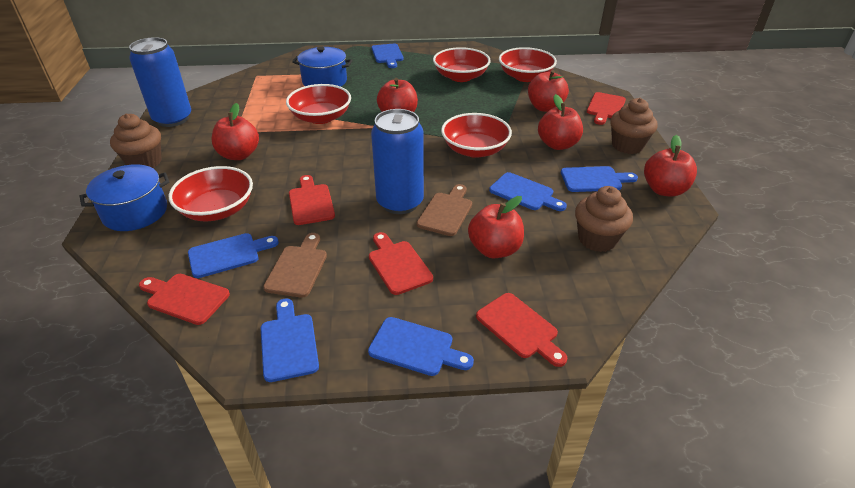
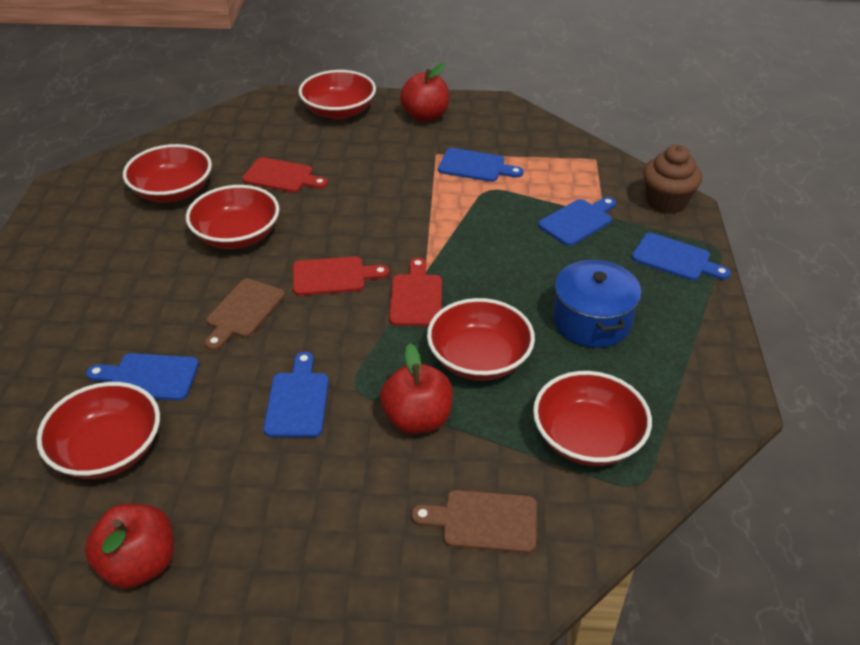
blue can: 2 -> 0
blue cutting board: 6 -> 5
blue pot: 2 -> 1
brown cupcake: 3 -> 1
red apple: 6 -> 3
red bowl: 5 -> 6
red cutting board: 5 -> 3

